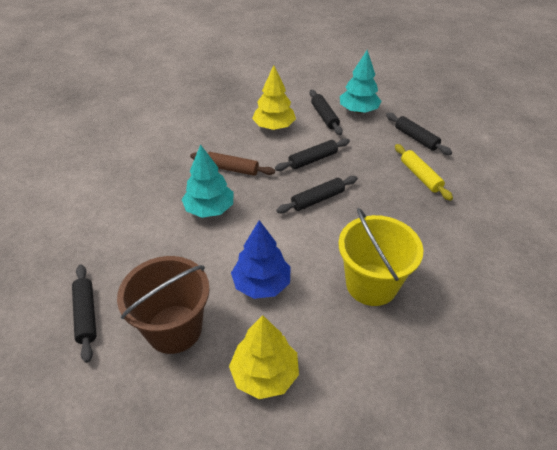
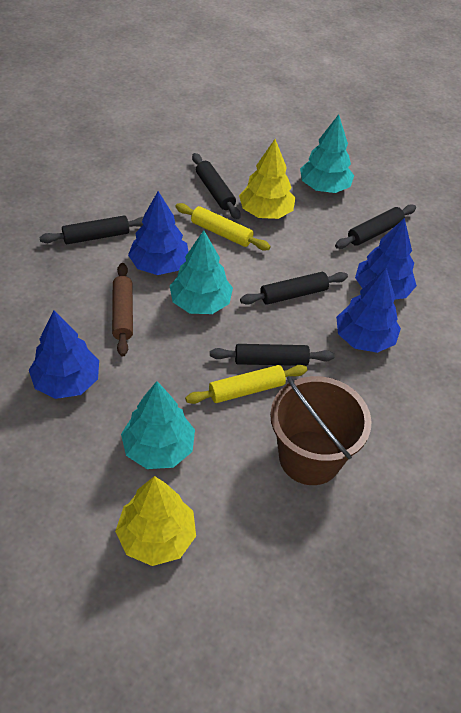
blue tree: 1 -> 4
turquoise tree: 2 -> 3
yellow bucket: 1 -> 0
yellow rolling pin: 1 -> 2

